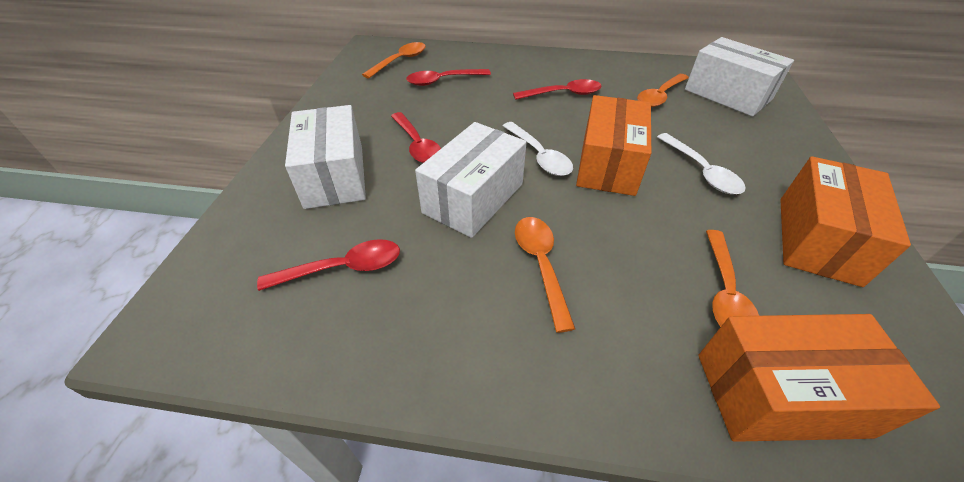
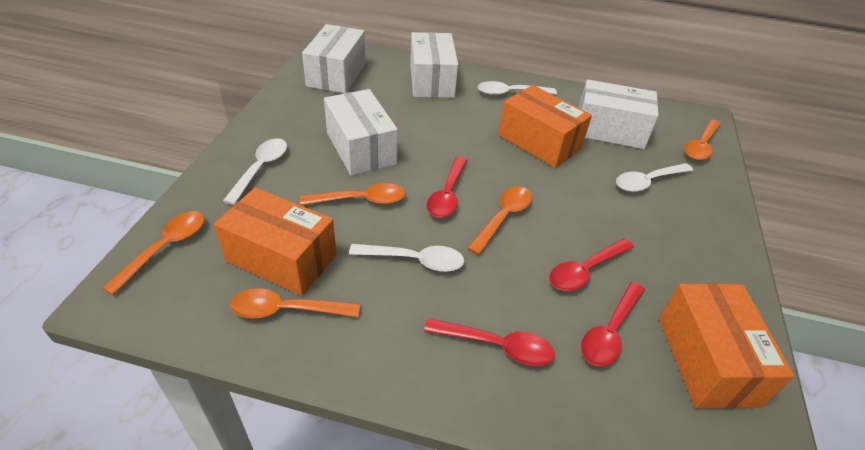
orange spoon: 4 -> 5
white box: 3 -> 4
white spoon: 2 -> 4

